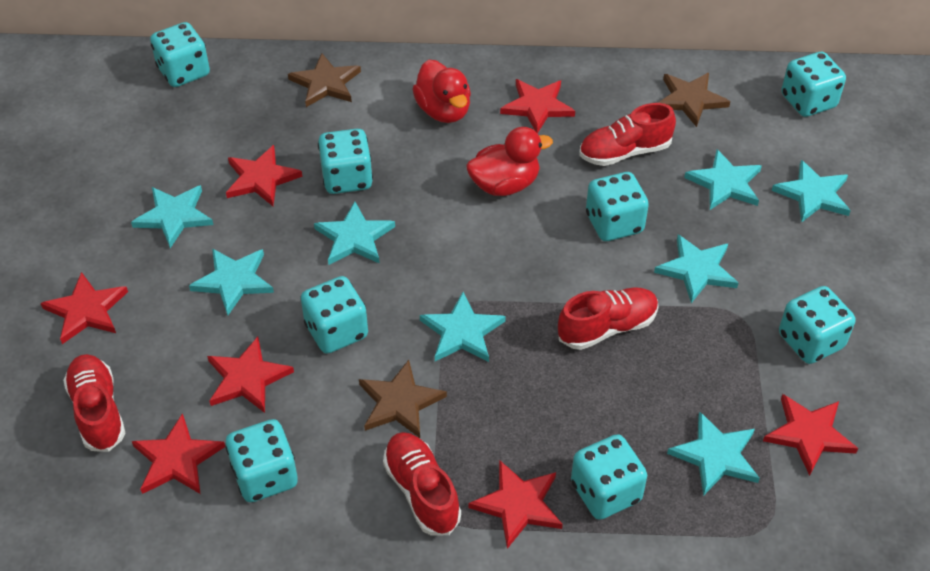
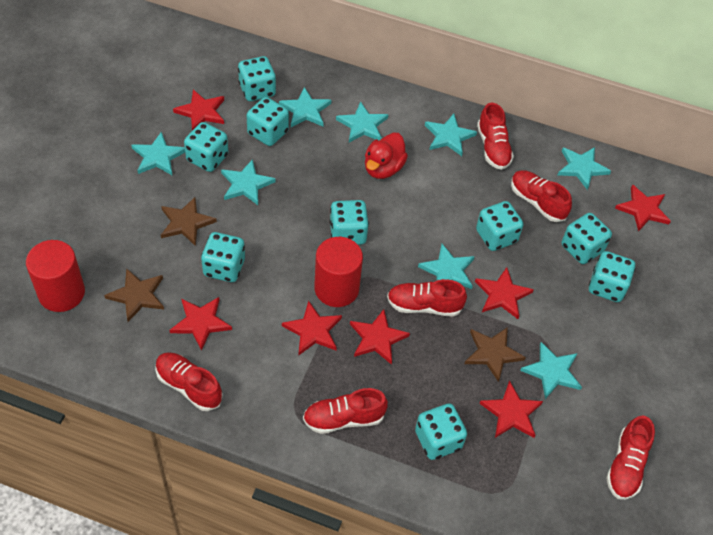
red cylinder: 0 -> 2
red duck: 2 -> 1
red shoe: 4 -> 6
turquoise dice: 8 -> 9

